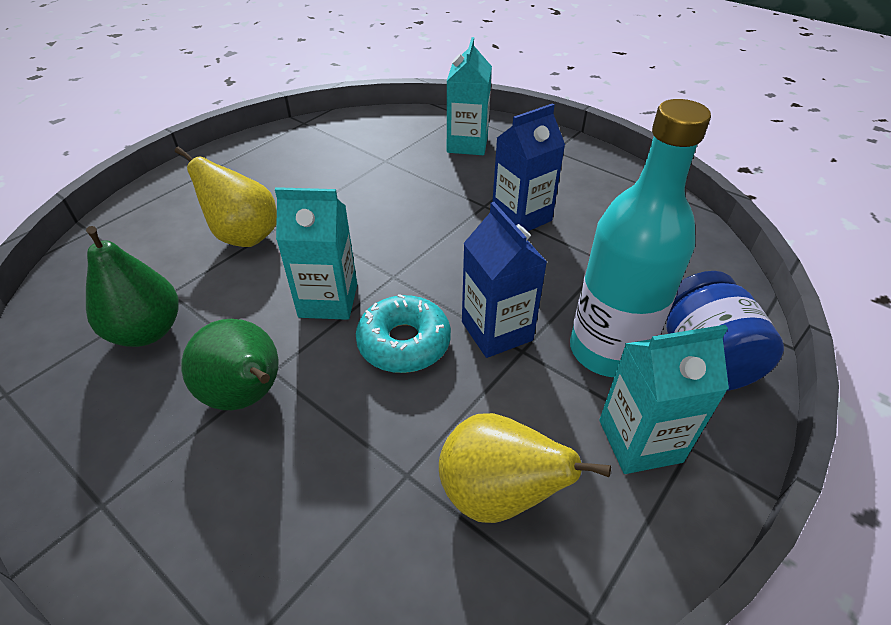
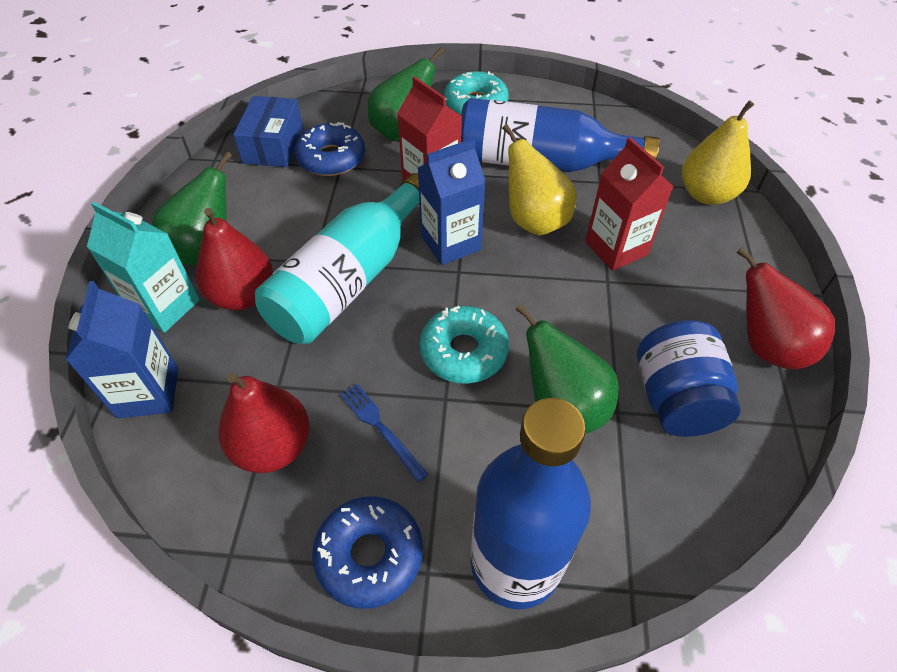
blue bottle: 0 -> 2
blue box: 0 -> 1
blue donut: 0 -> 2
blue fork: 0 -> 1
green pear: 2 -> 3
red carton: 0 -> 2
red pear: 0 -> 3
turquoise carton: 3 -> 1
turquoise donut: 1 -> 2

